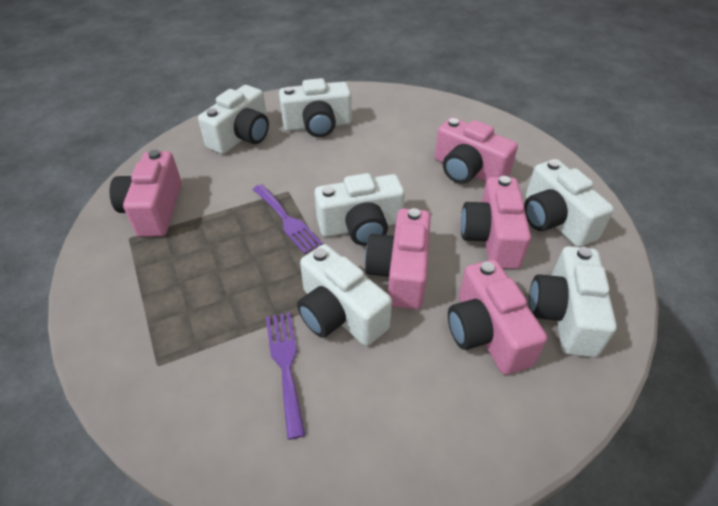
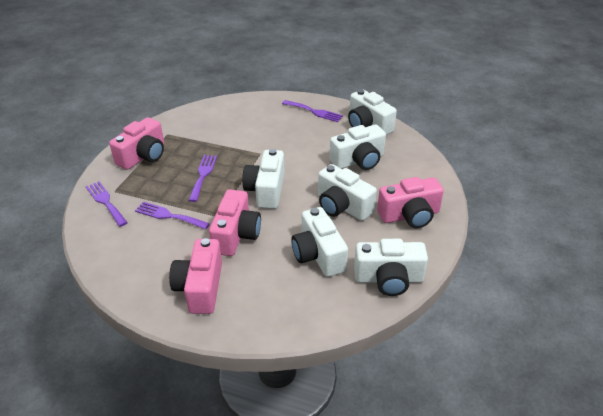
pink camera: 5 -> 4
purple fork: 2 -> 4

